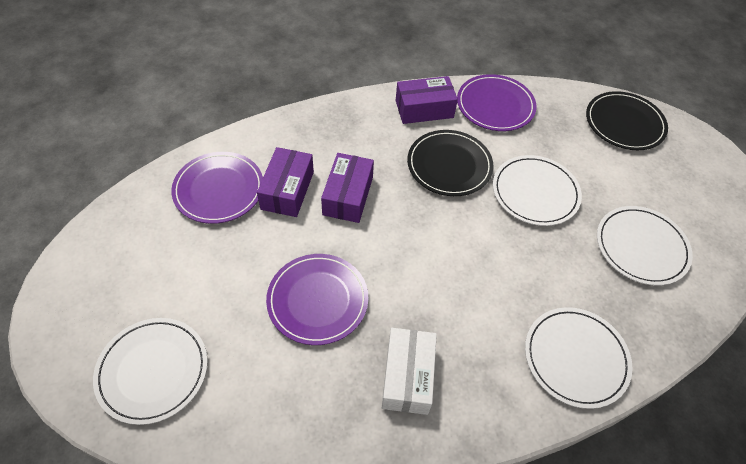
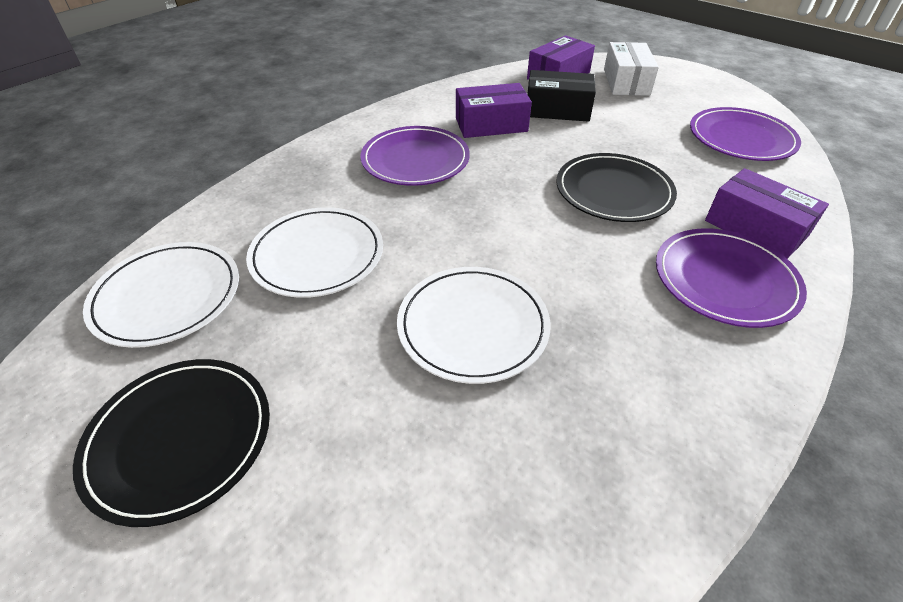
black box: 0 -> 1
white plate: 4 -> 3

